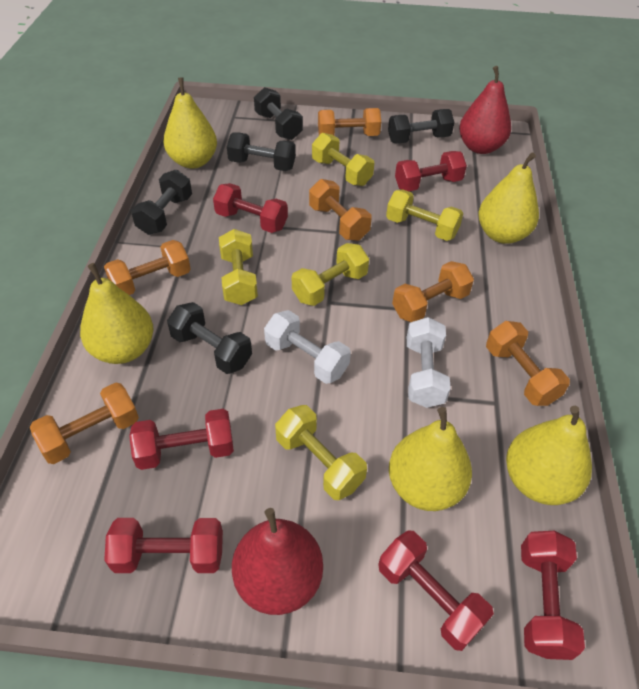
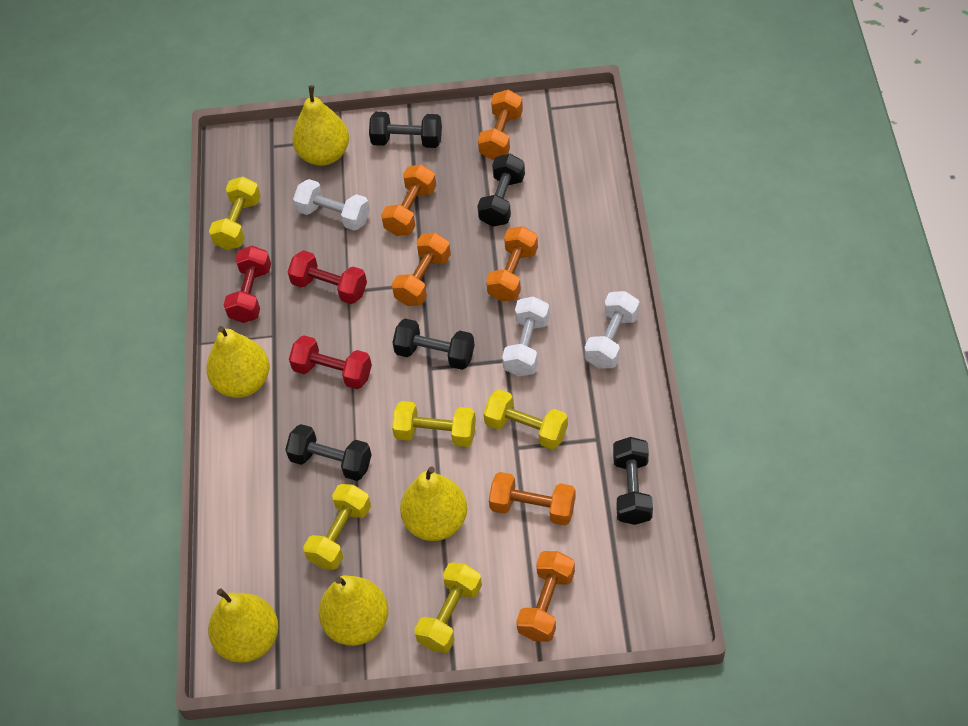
red dumbbell: 6 -> 3
red pear: 2 -> 0
white dumbbell: 2 -> 3

